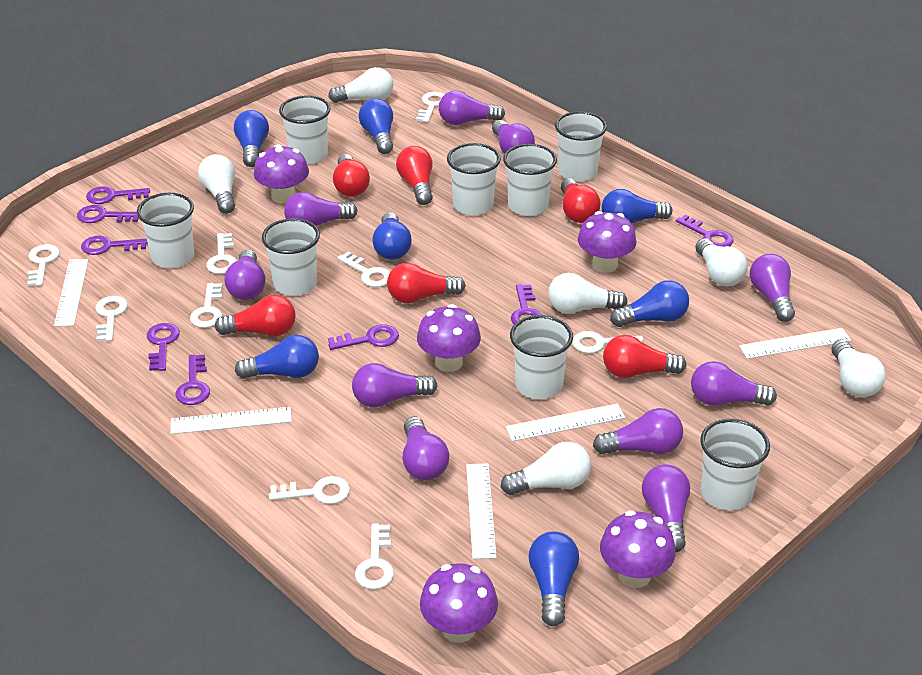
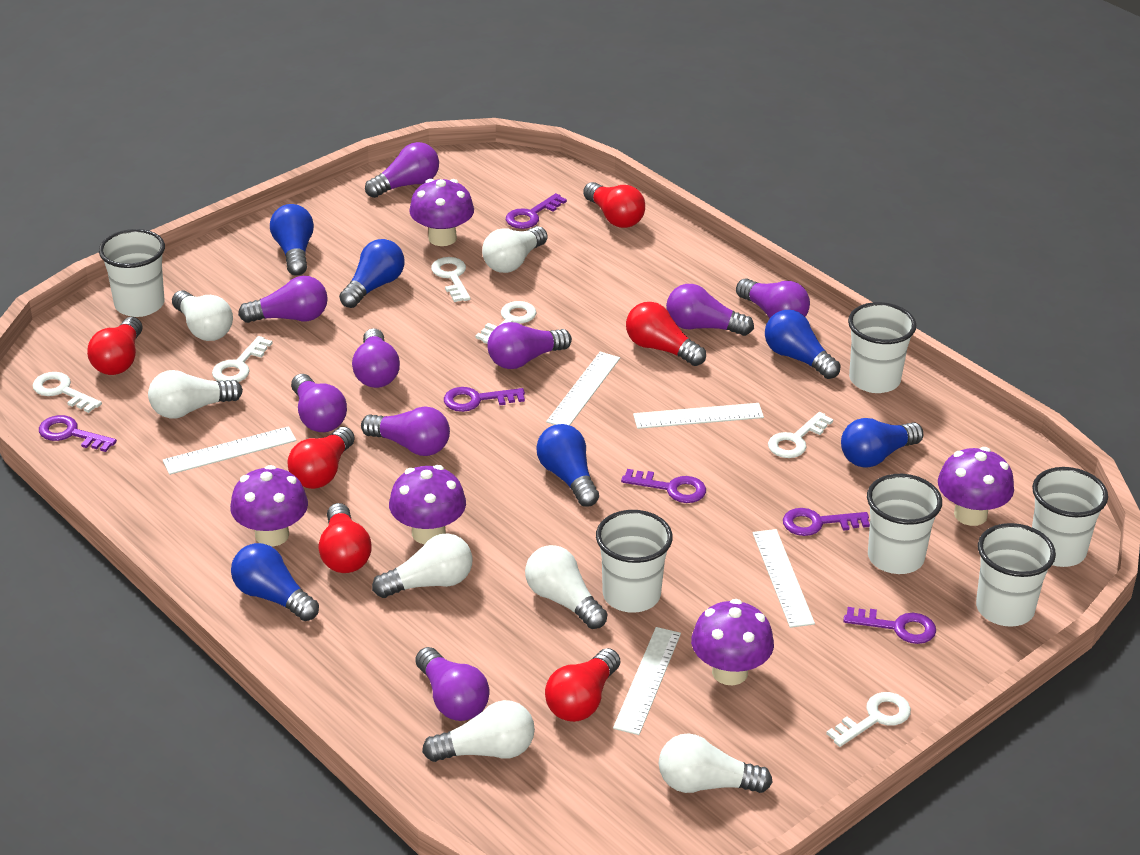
blue light bulb: 7 -> 6
purple key: 8 -> 6
purple light bulb: 10 -> 9
white cup: 8 -> 6
white key: 9 -> 6
white light bulb: 6 -> 7

